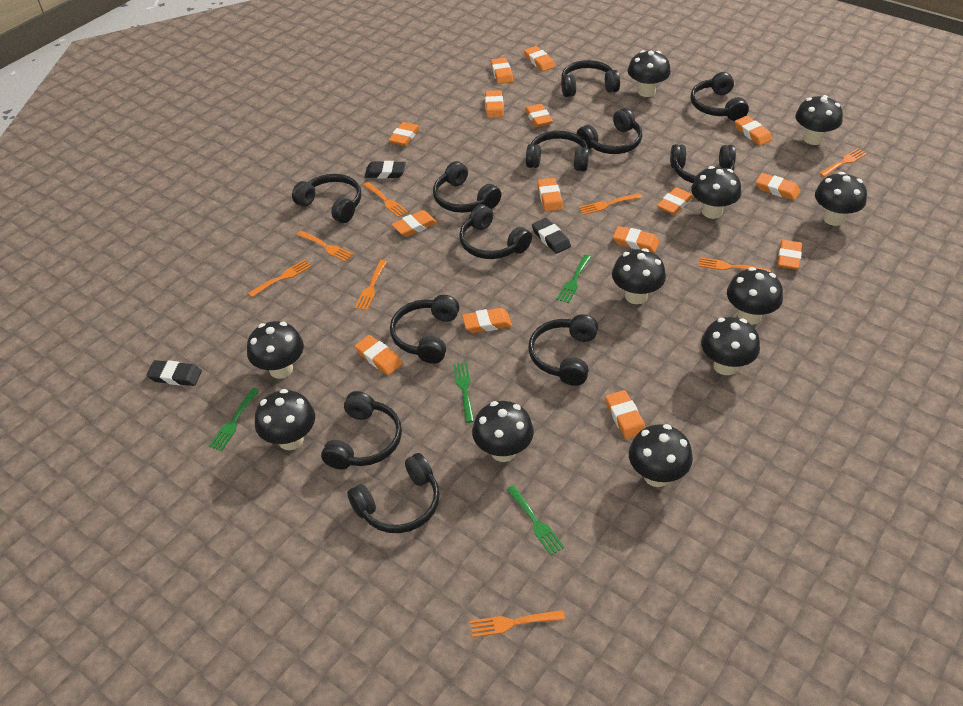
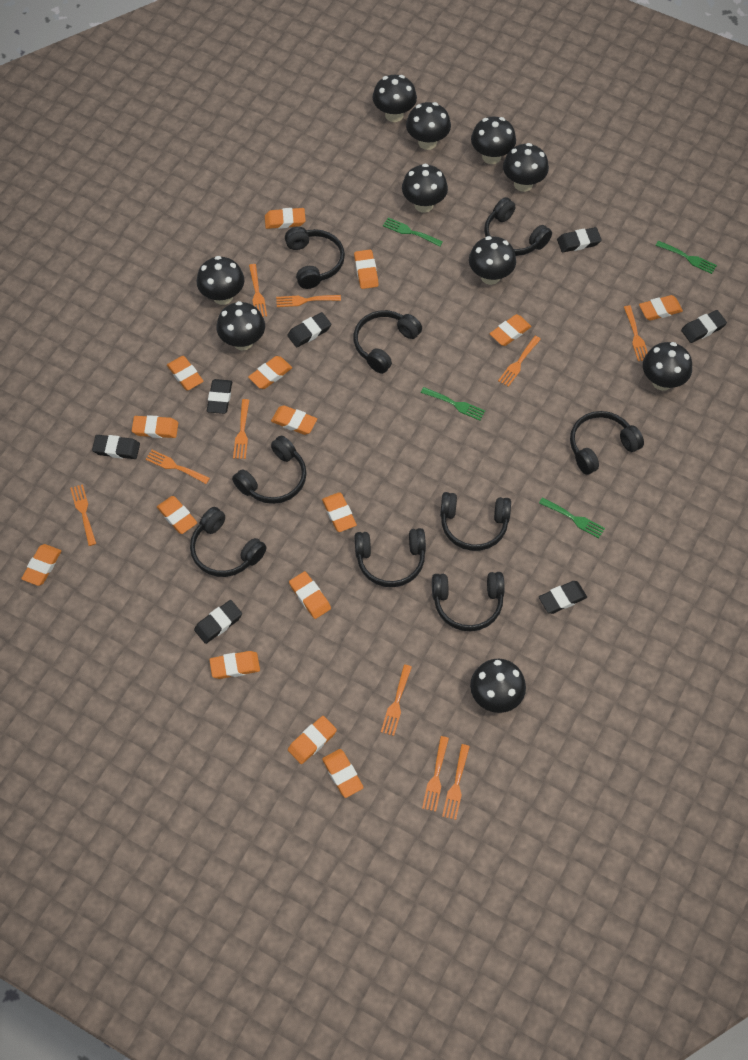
black eraser: 3 -> 7
black headphones: 12 -> 9
black mushroom: 11 -> 10
orange fork: 8 -> 10

